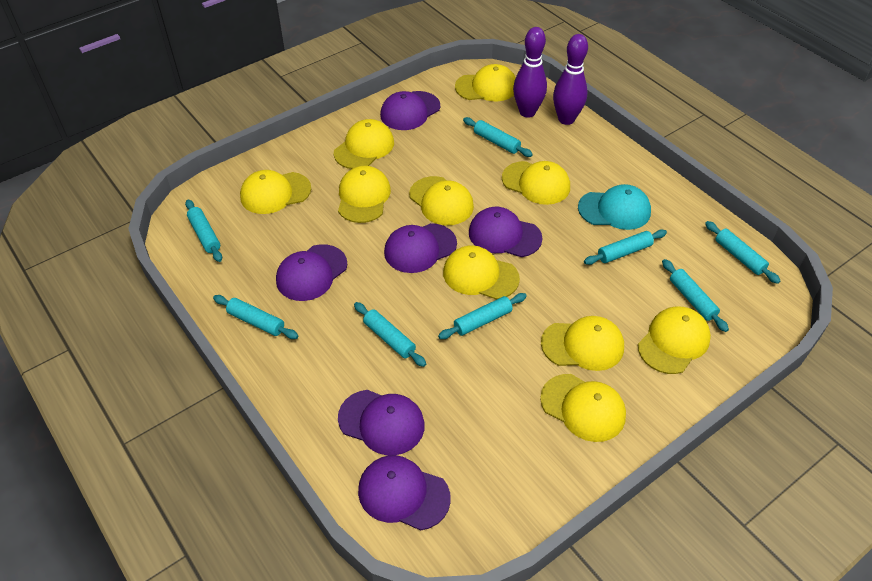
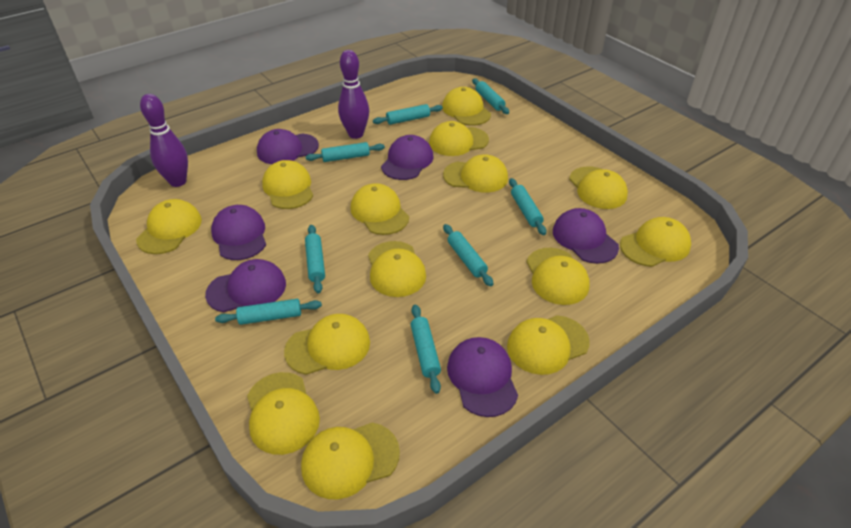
turquoise cap: 1 -> 0
yellow cap: 10 -> 14

